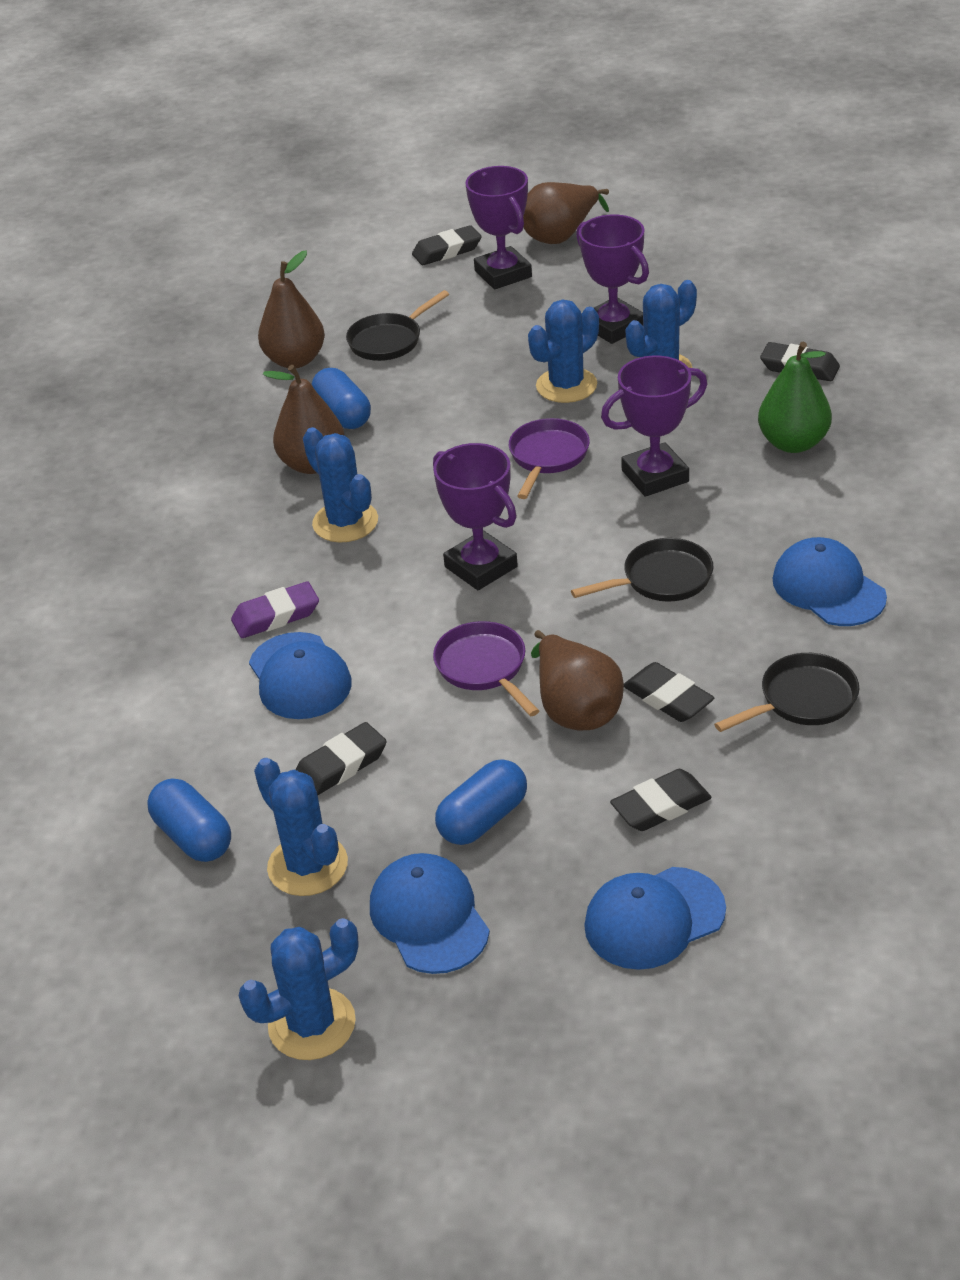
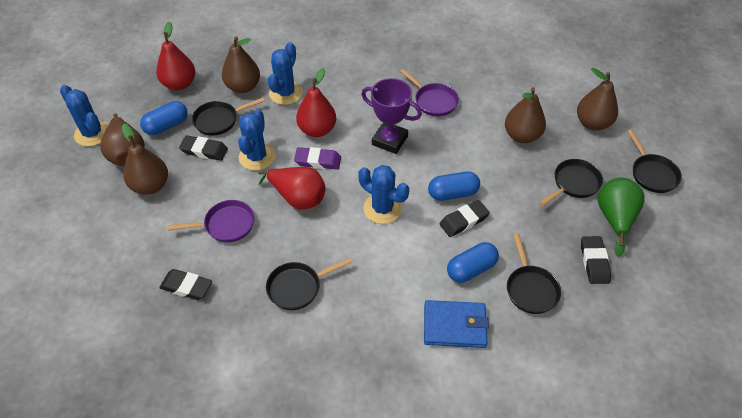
black eraser: 5 -> 4
black pan: 3 -> 5
blue cactus: 5 -> 4
blue cap: 4 -> 0
blue wallet: 0 -> 1
brown pear: 4 -> 5
purple trophy: 4 -> 1
red pear: 0 -> 3

